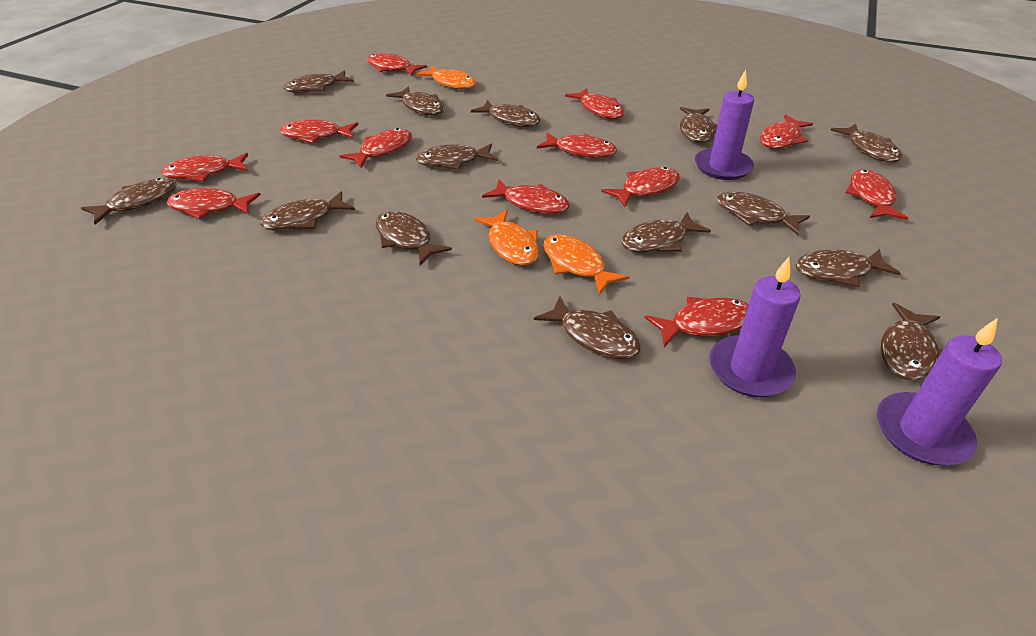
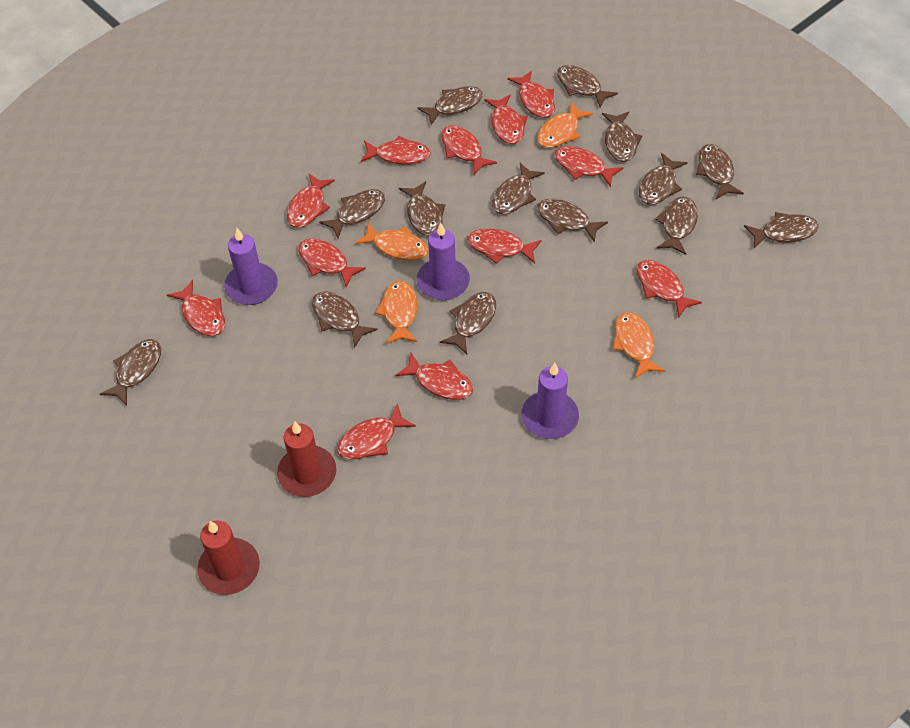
orange fish: 3 -> 4
red candle: 0 -> 2

